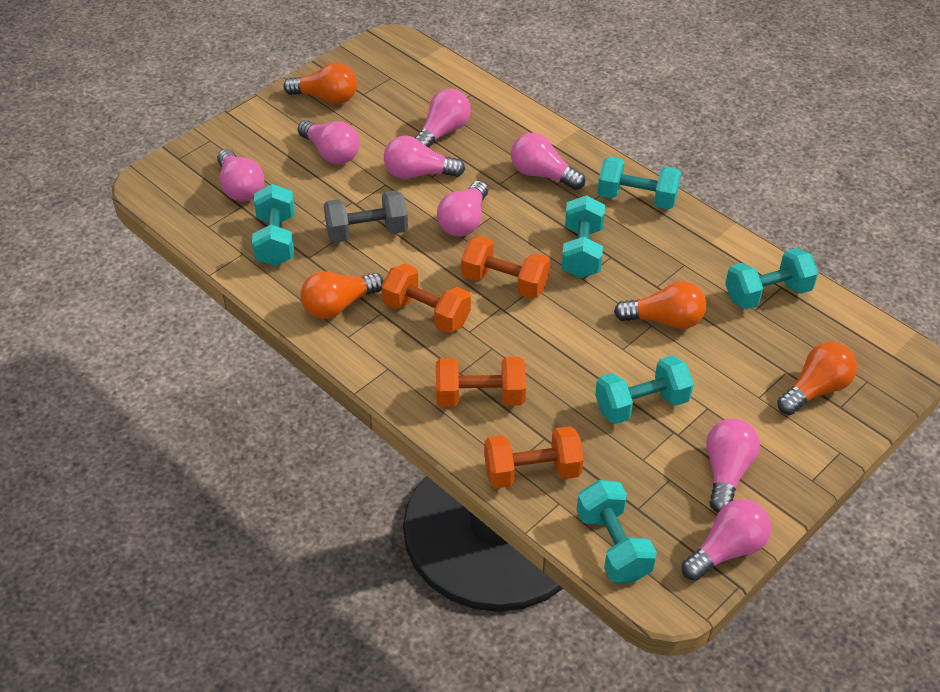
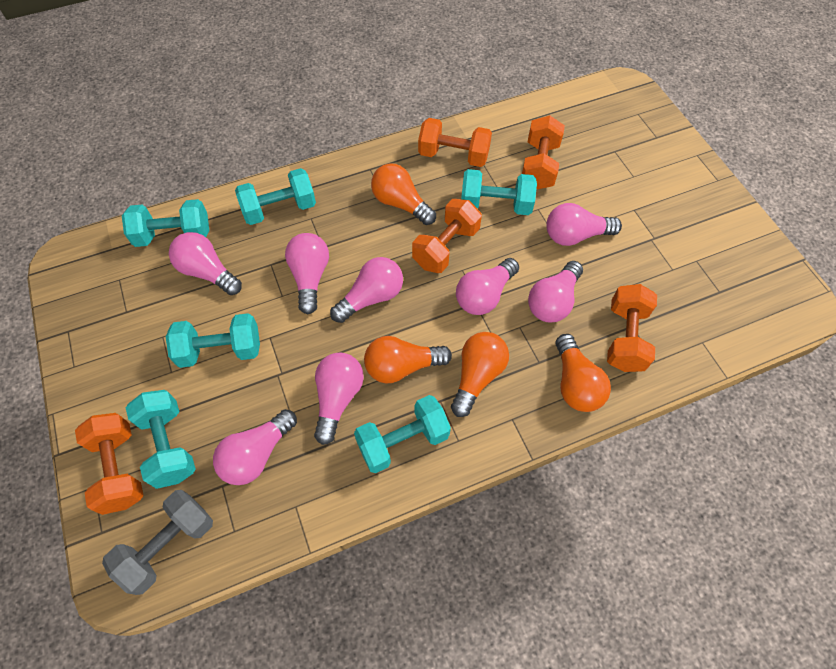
orange dumbbell: 4 -> 5

